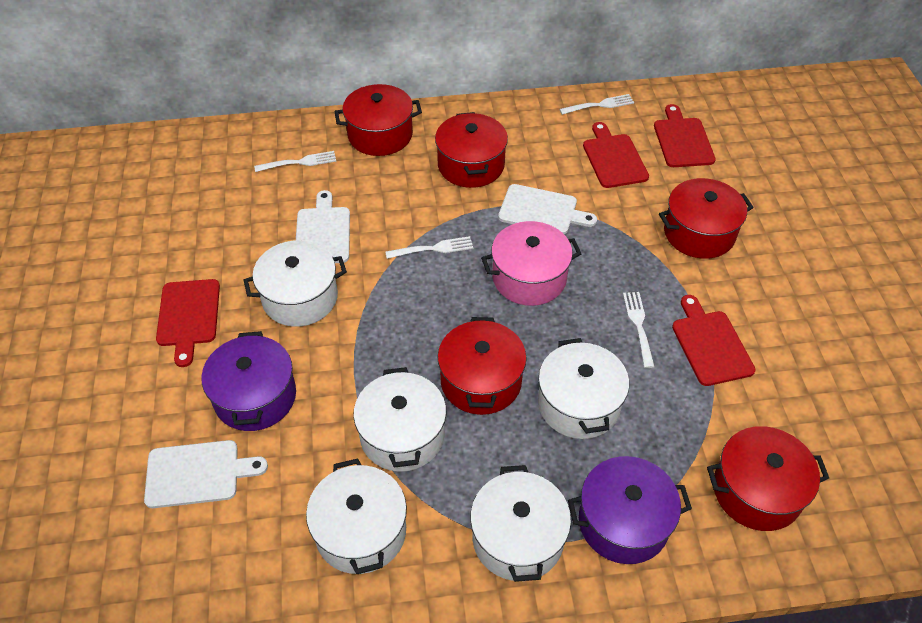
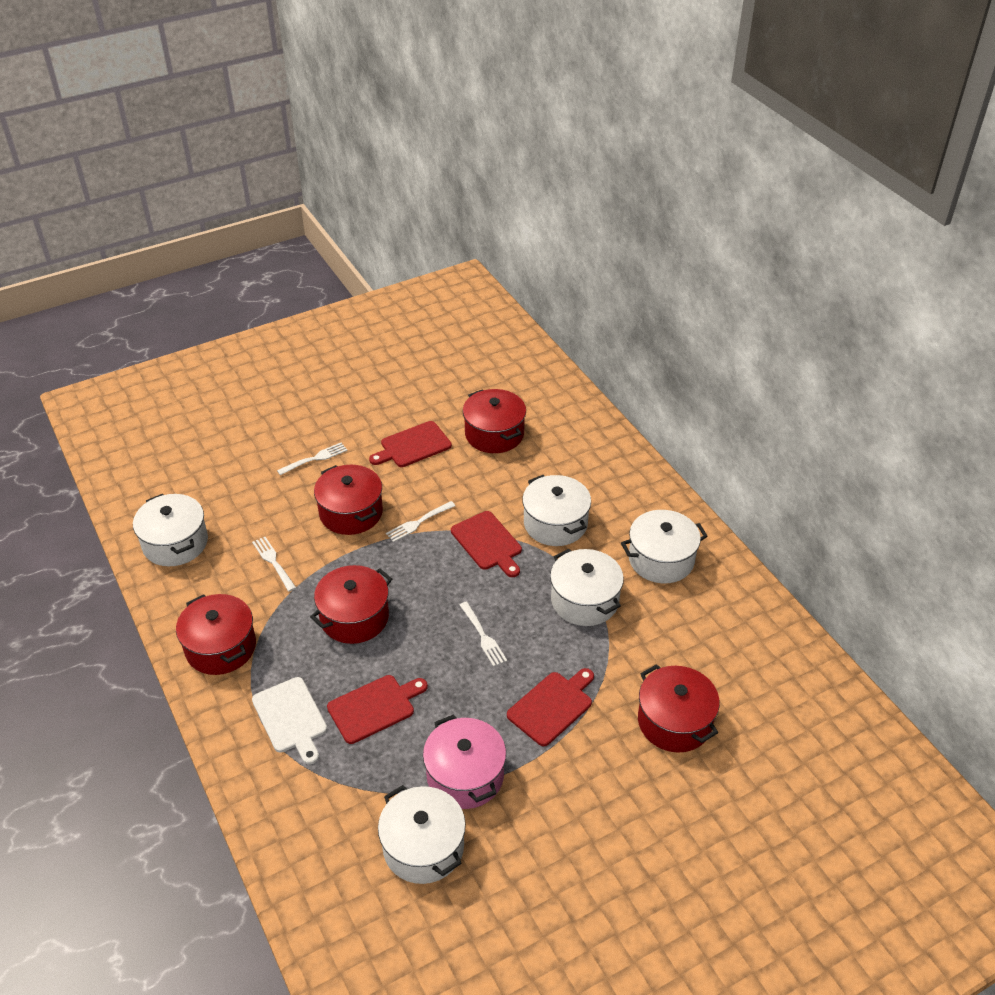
purple pot: 2 -> 0
white cutting board: 3 -> 1

